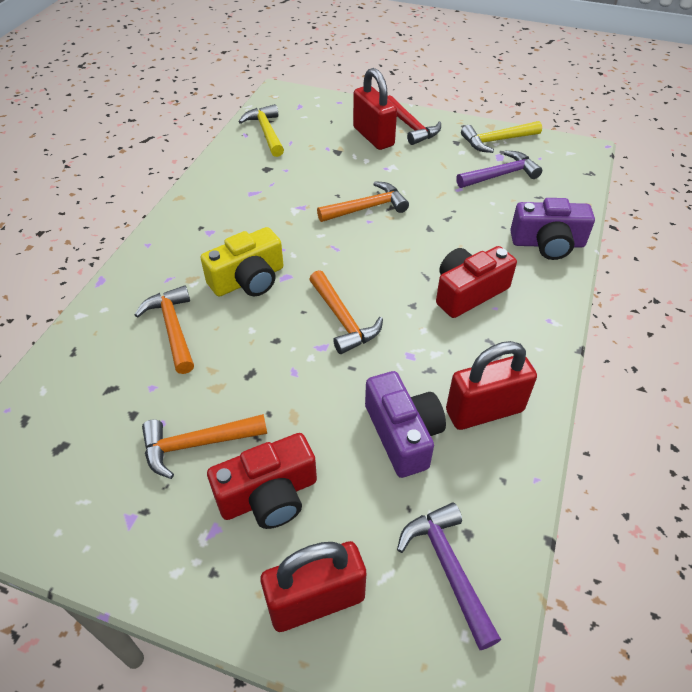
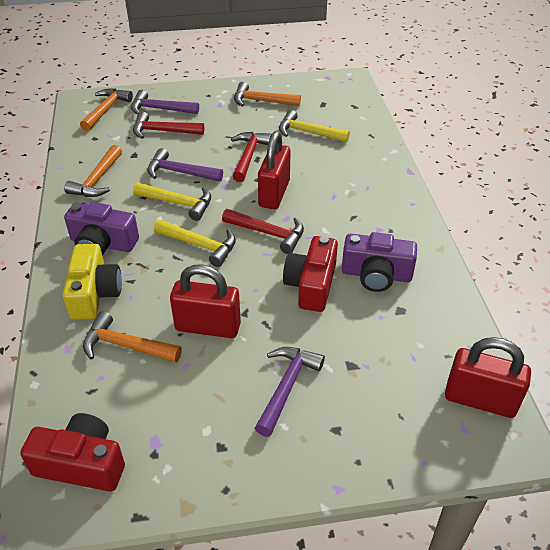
purple hammer: 2 -> 3
red hammer: 1 -> 3
yellow hammer: 2 -> 3

